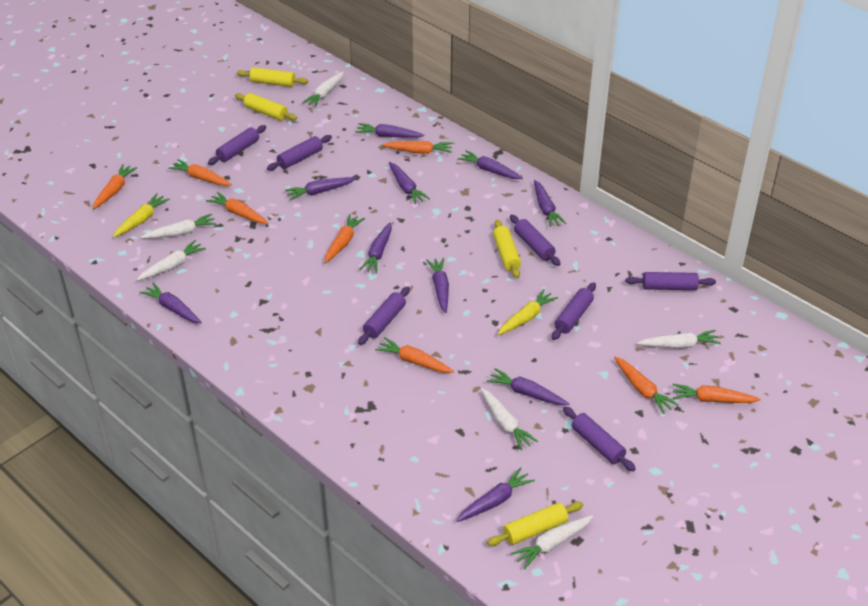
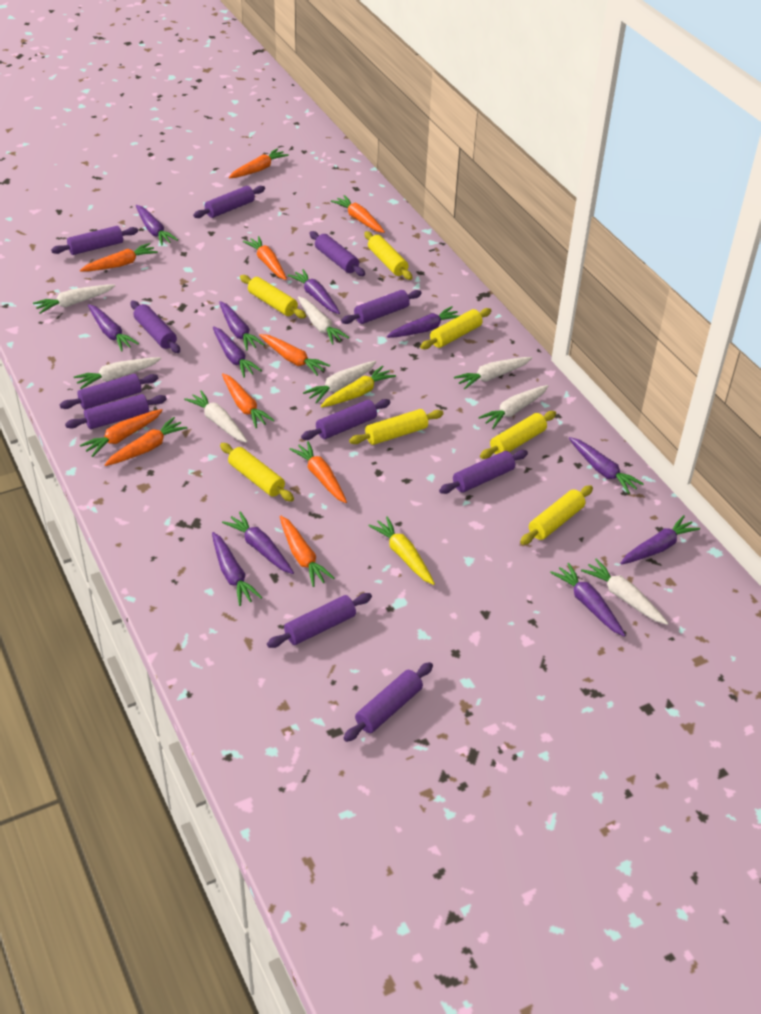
orange carrot: 8 -> 10
purple carrot: 10 -> 11
purple rolling pin: 7 -> 11
white carrot: 6 -> 8
yellow rolling pin: 4 -> 7

